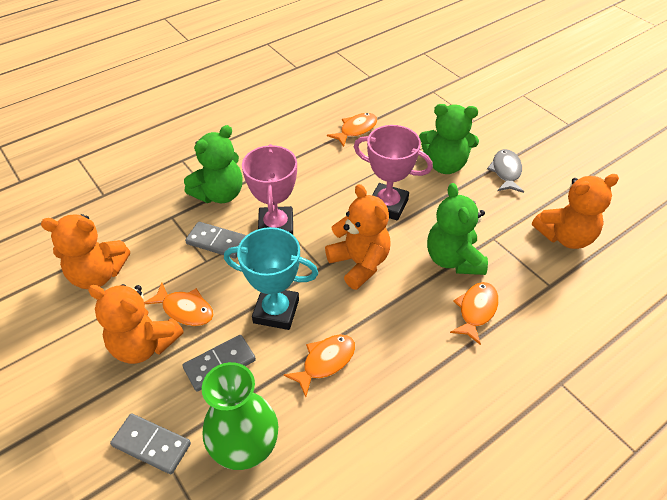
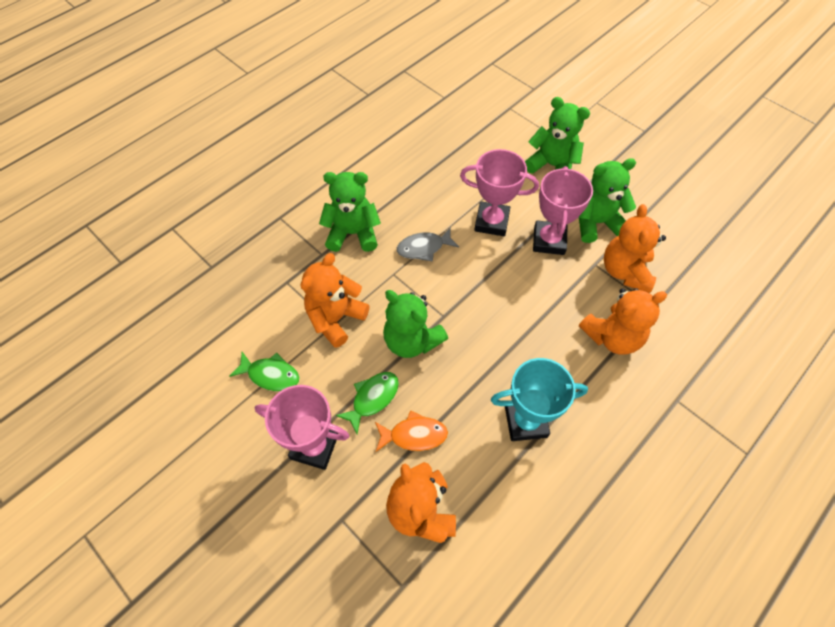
green fish: 0 -> 2
green teddy bear: 3 -> 4
green vase: 1 -> 0
grey domino: 3 -> 0
orange fish: 4 -> 1
pink trophy: 2 -> 3

